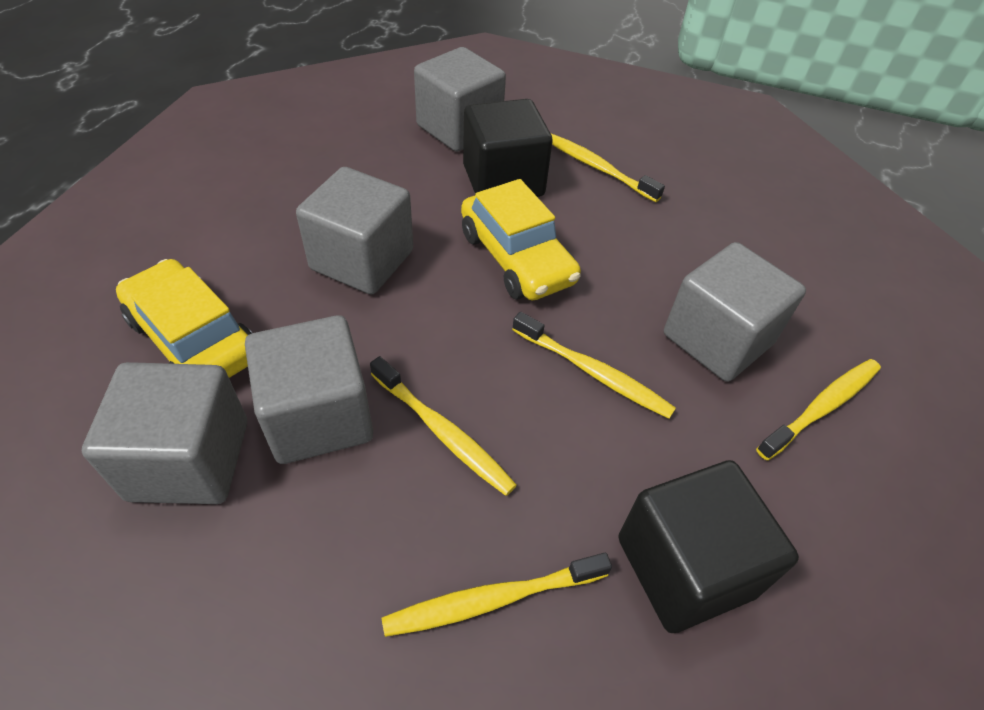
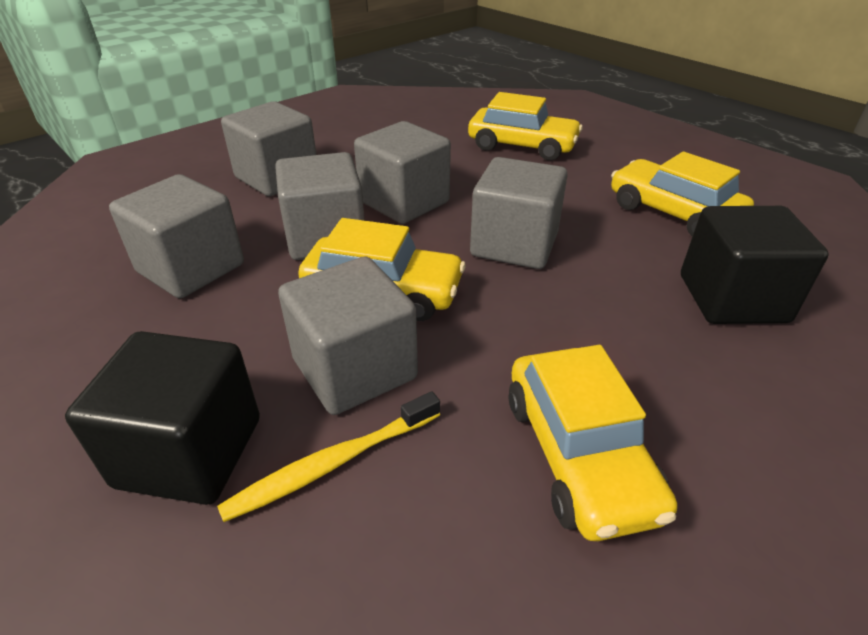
grey cube: 5 -> 6
yellow car: 2 -> 4
yellow toothbrush: 5 -> 1

